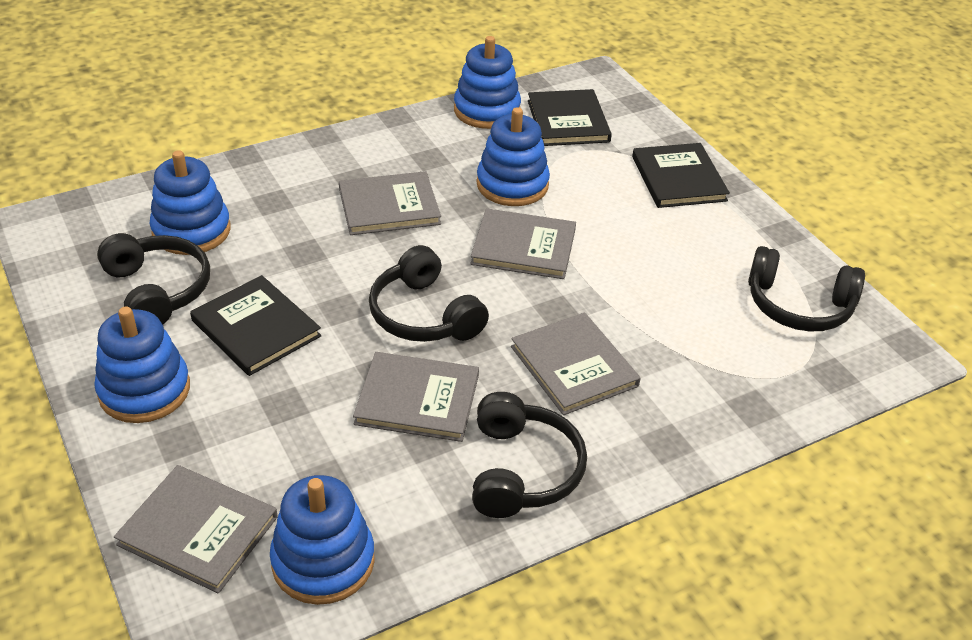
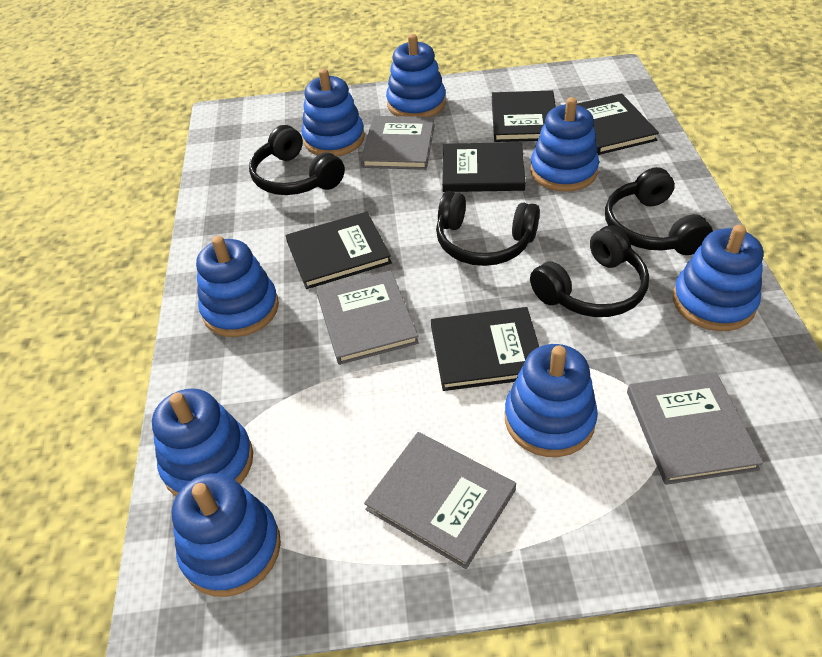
black book: 3 -> 5
blue stacking toy: 5 -> 8
grey book: 5 -> 4

